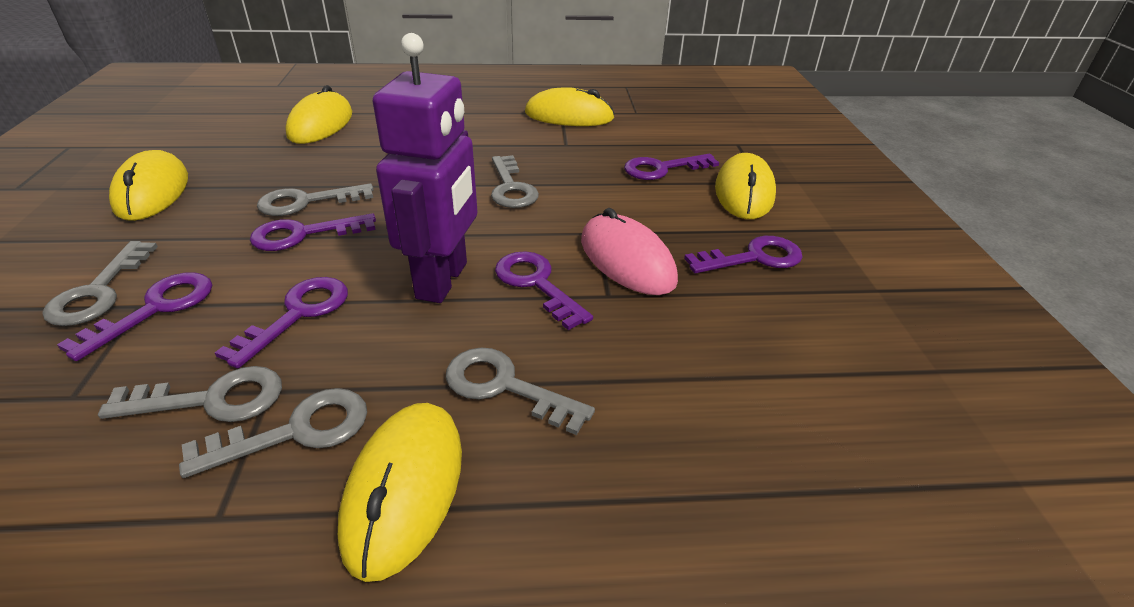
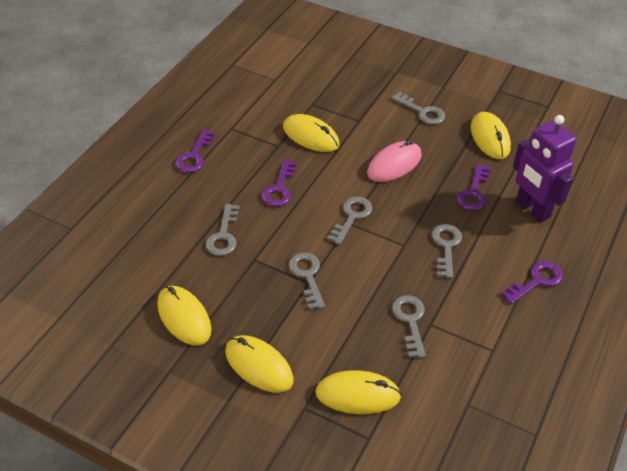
purple key: 6 -> 4

